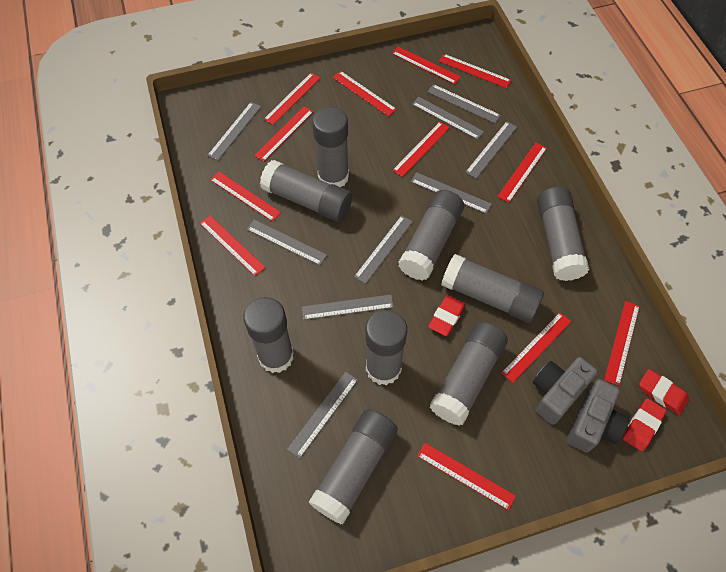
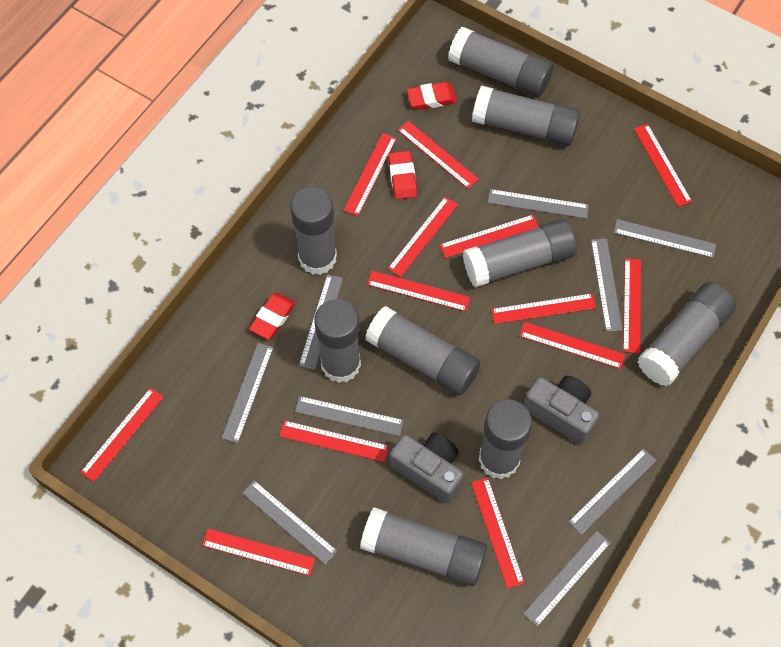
red ruler: 12 -> 13

